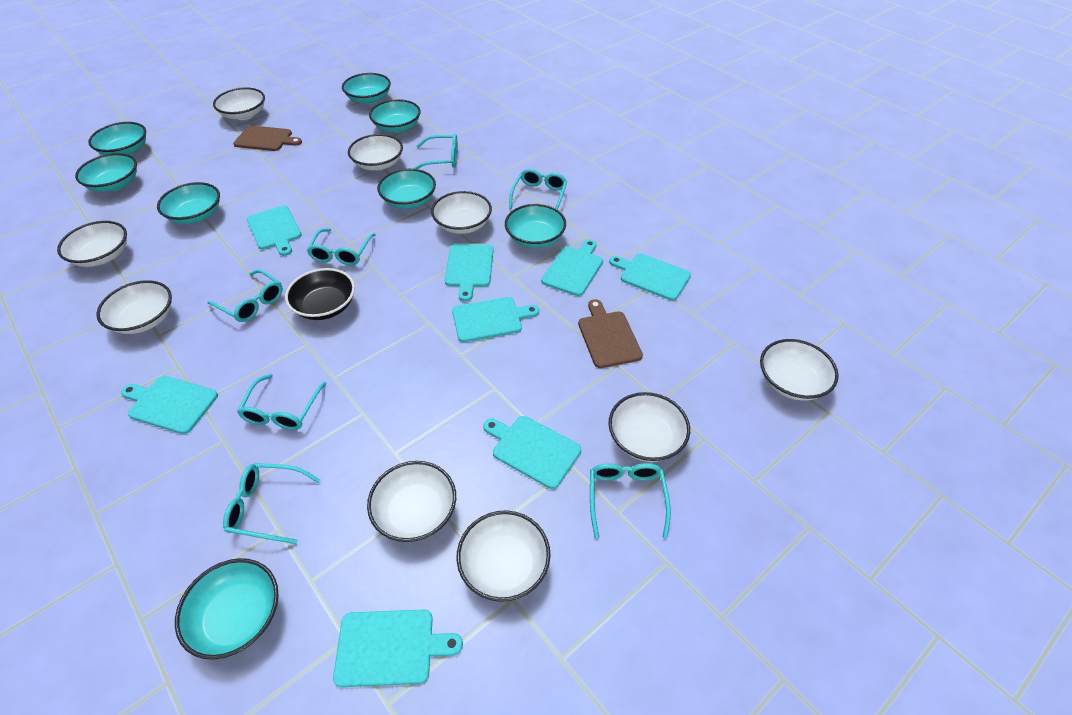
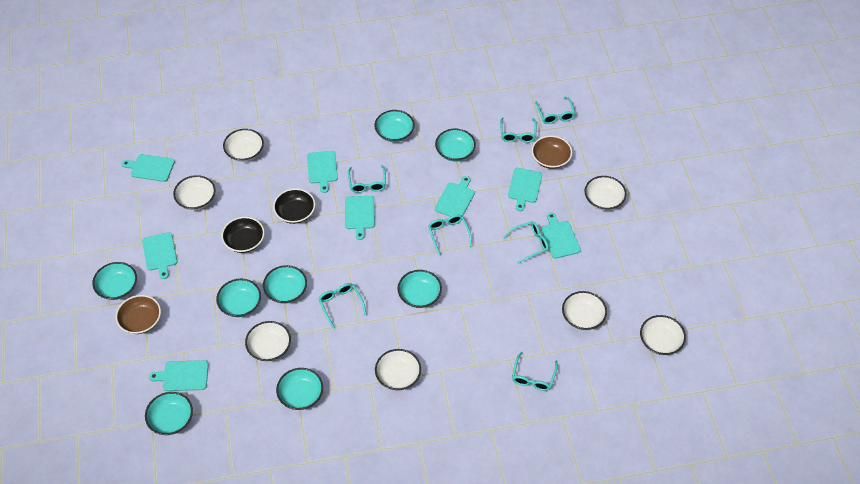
black bowl: 1 -> 2
brown bowl: 0 -> 2
brown cutting board: 2 -> 0
white bowl: 9 -> 7

